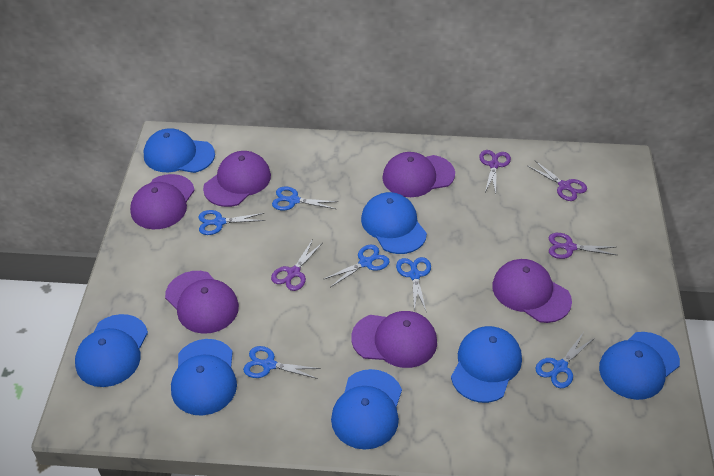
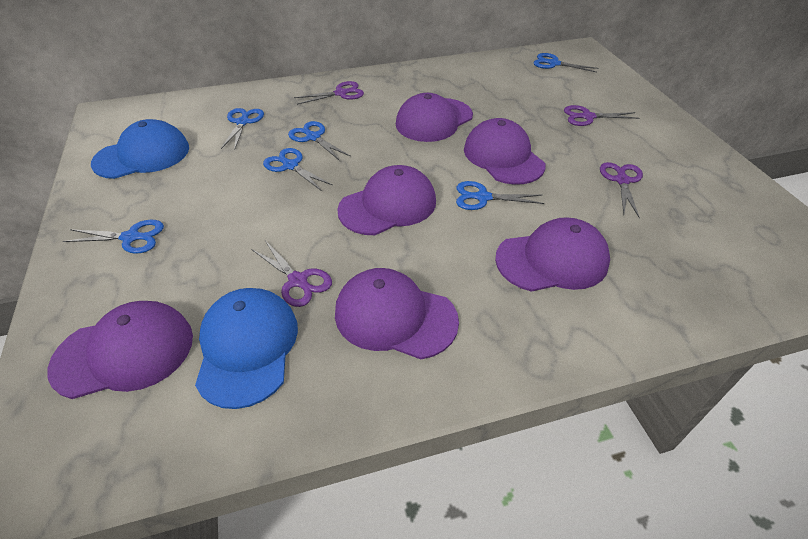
blue cap: 7 -> 2

